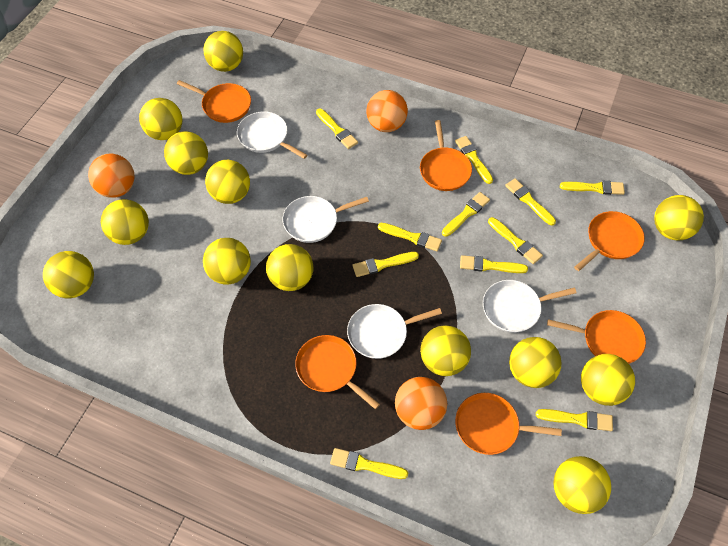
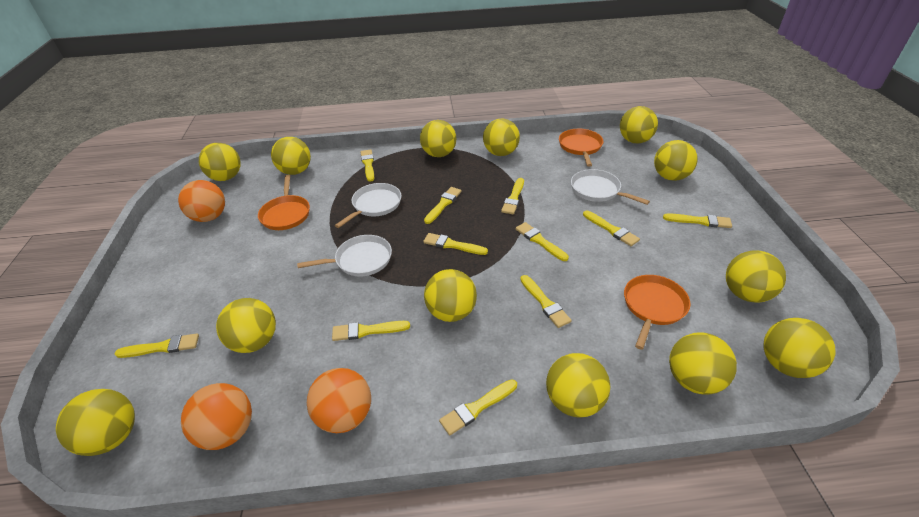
orange pan: 6 -> 3
white pan: 4 -> 3

